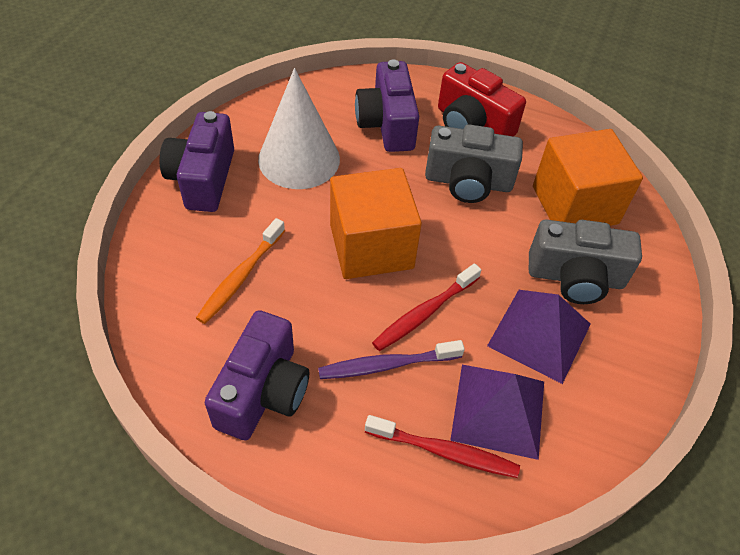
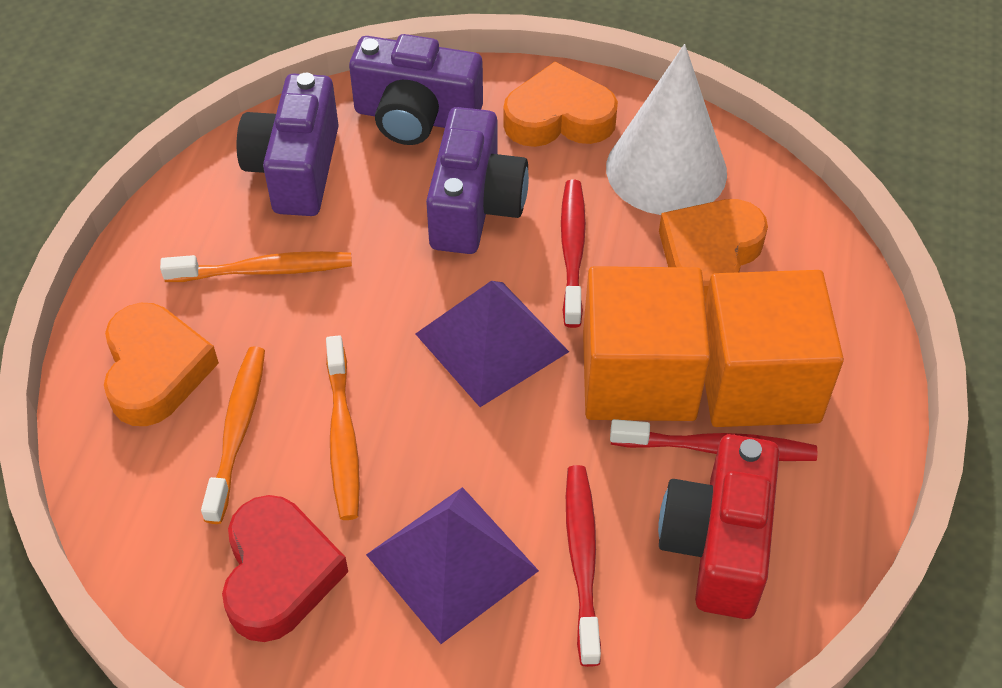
grey camera: 2 -> 0
orange heart: 0 -> 3
orange toothbrush: 1 -> 3
purple toothbrush: 1 -> 0
red heart: 0 -> 1
red toothbrush: 2 -> 3

